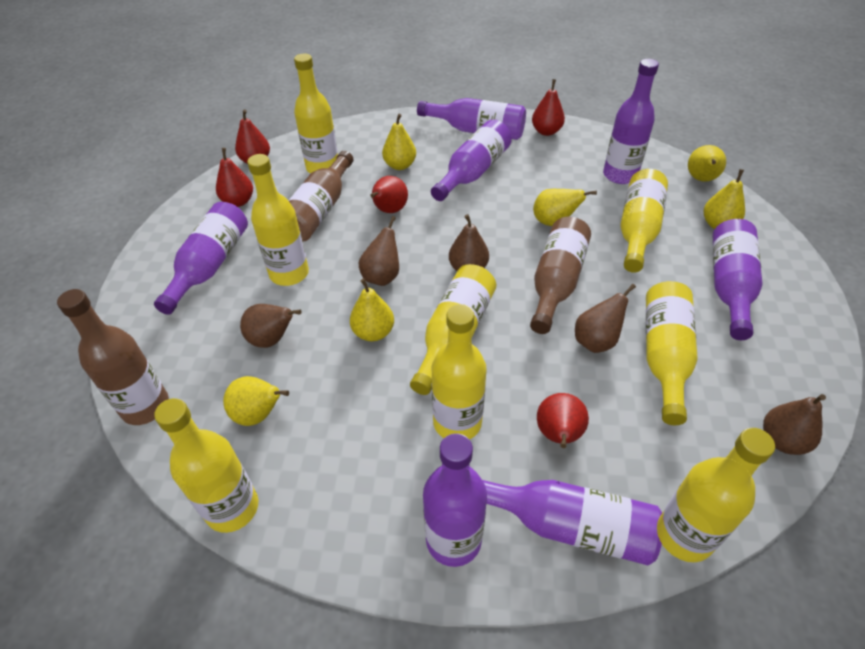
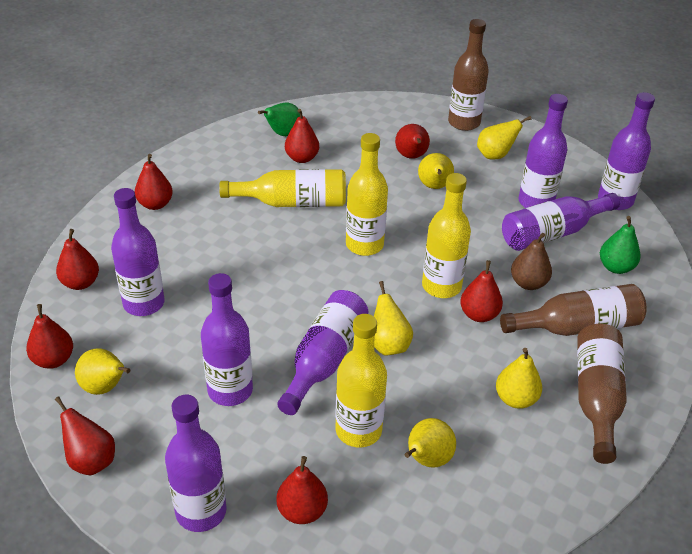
brown pear: 5 -> 1
green pear: 0 -> 2
red pear: 5 -> 8
yellow bottle: 8 -> 4

